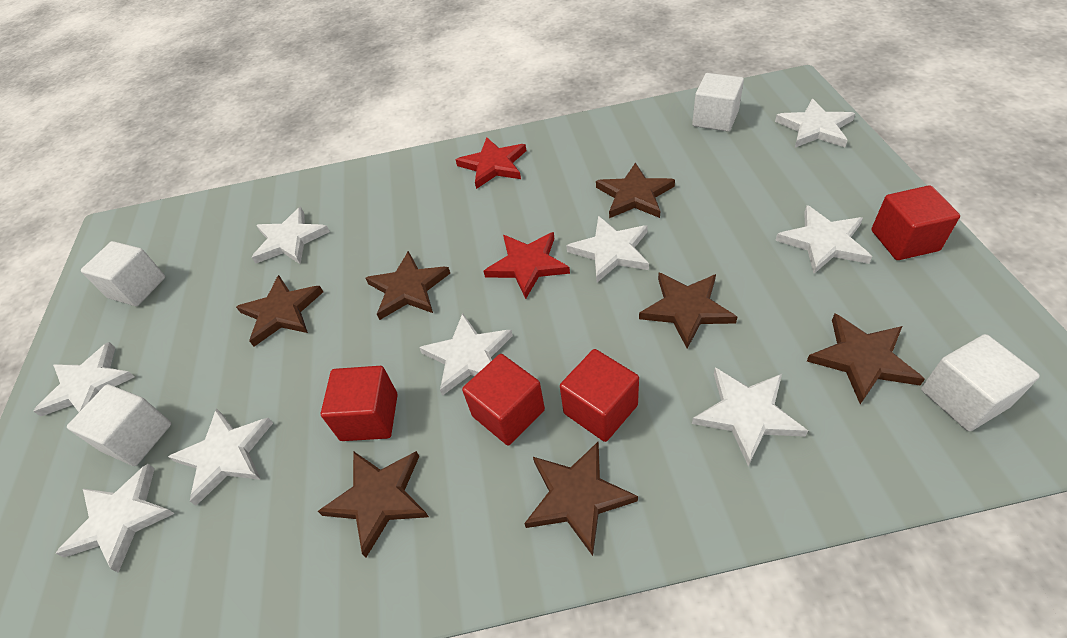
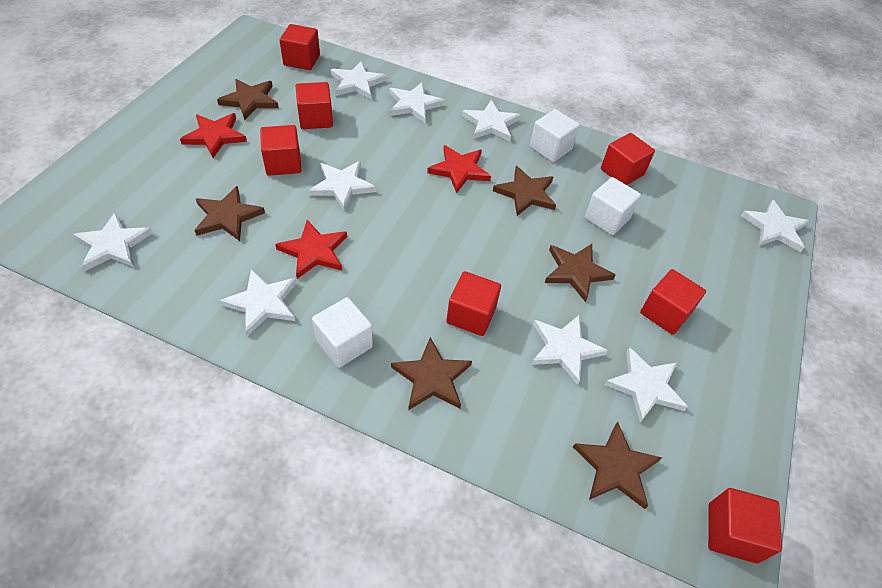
brown star: 7 -> 6
red cube: 4 -> 7
red star: 2 -> 3
white cube: 4 -> 3

